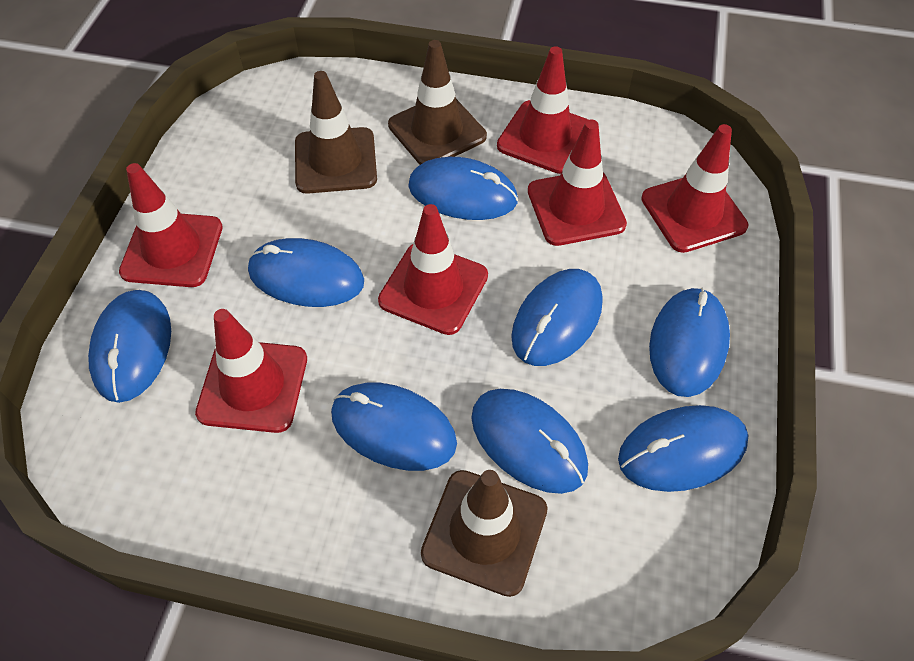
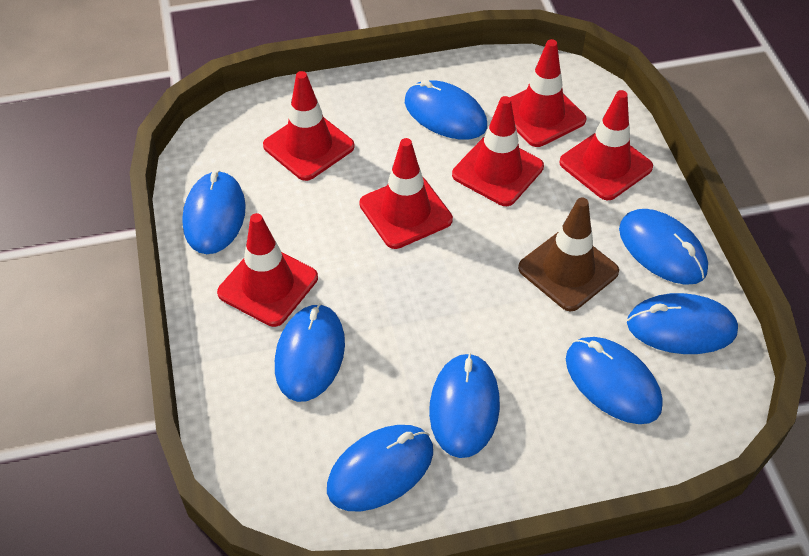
brown traffic cone: 3 -> 1

